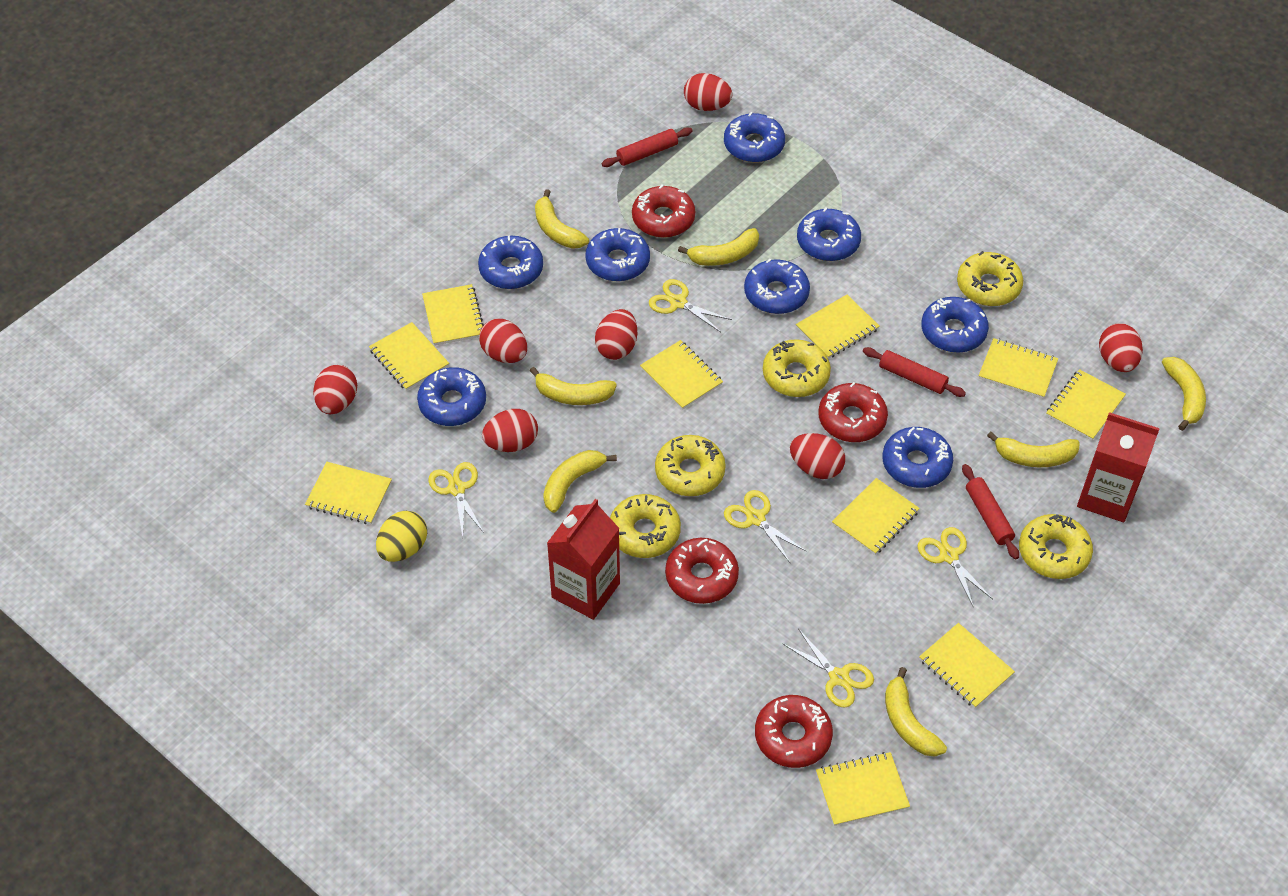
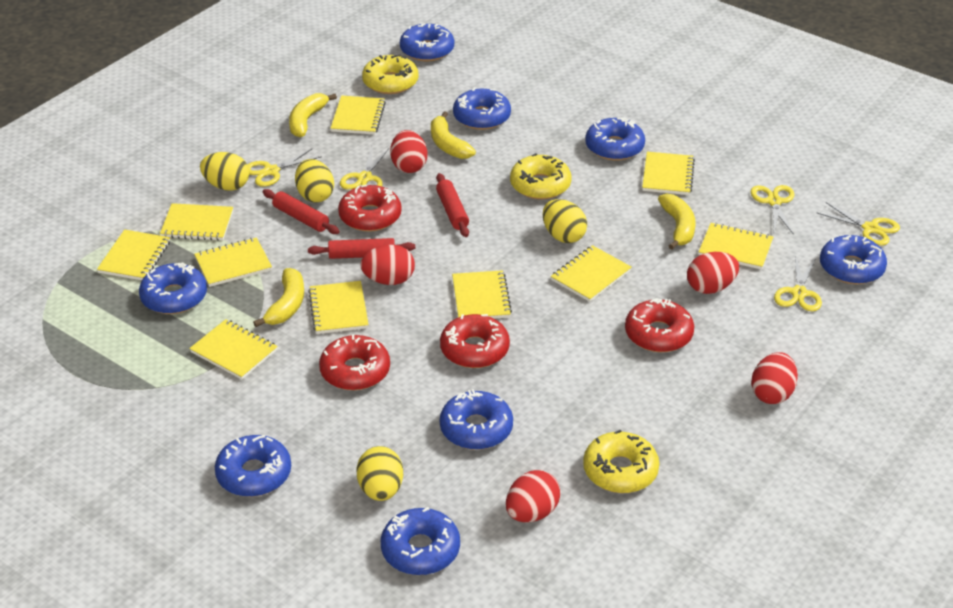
red carton: 2 -> 0
red egg: 7 -> 5
yellow banana: 7 -> 4
yellow donut: 5 -> 3
yellow egg: 1 -> 4

